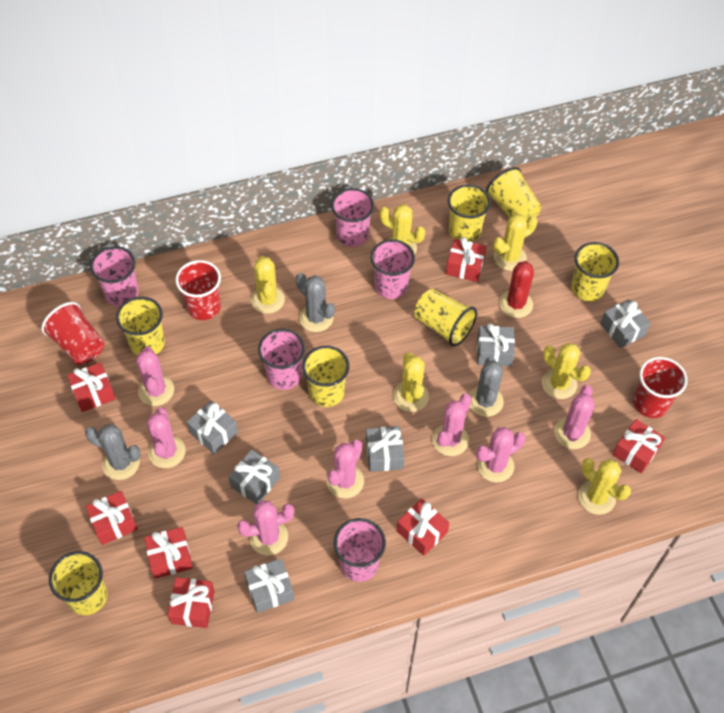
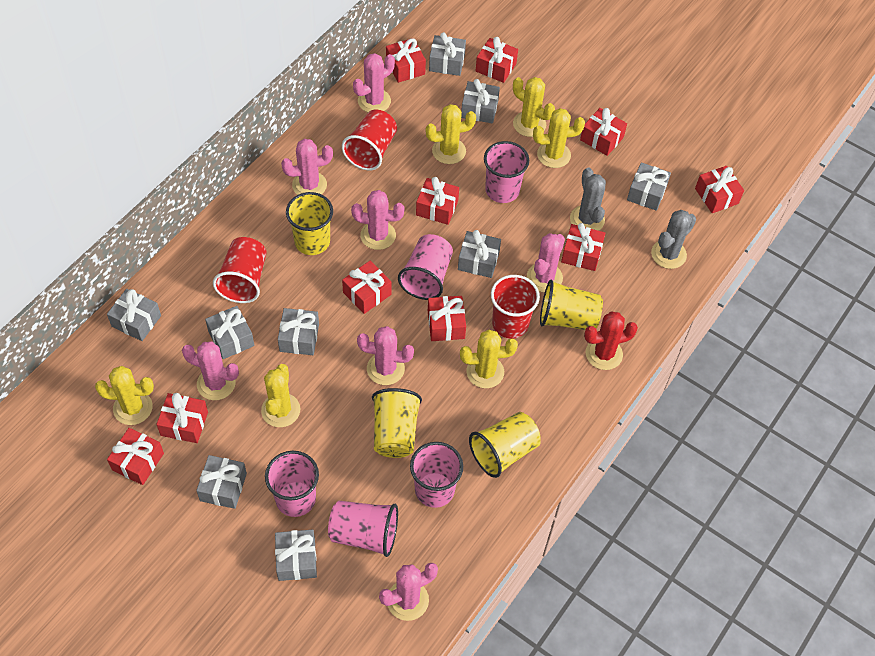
grey cactus: 3 -> 2
grey gift: 6 -> 9
red gift: 7 -> 10
yellow cup: 7 -> 4

